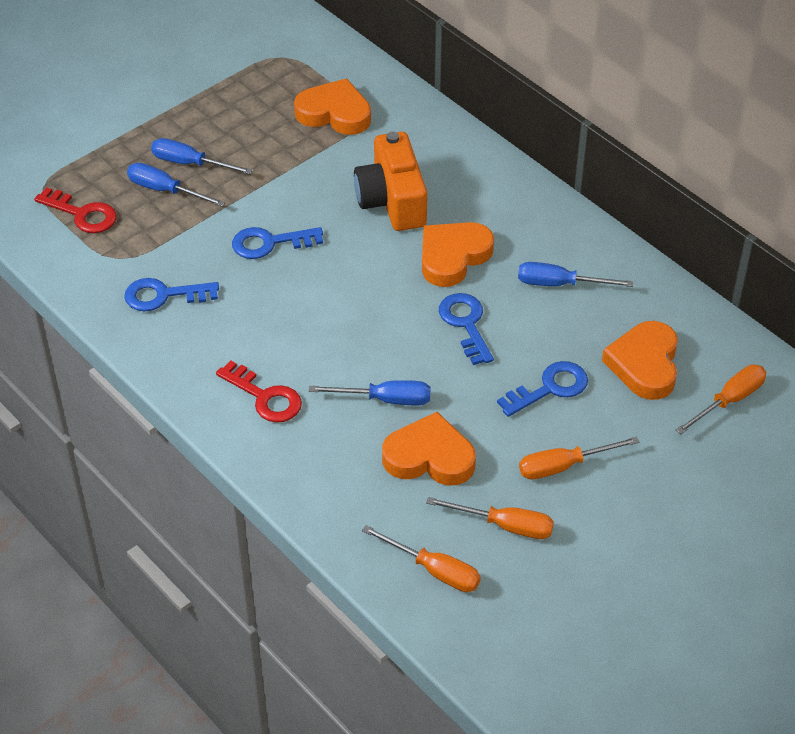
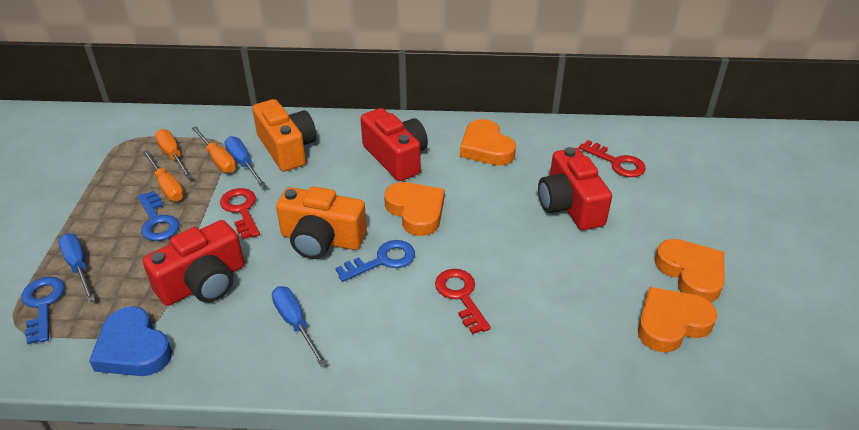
blue heart: 0 -> 1
blue key: 4 -> 3
blue screwdriver: 4 -> 3
orange camera: 1 -> 2
orange screwdriver: 4 -> 3
red camera: 0 -> 3
red key: 2 -> 3

